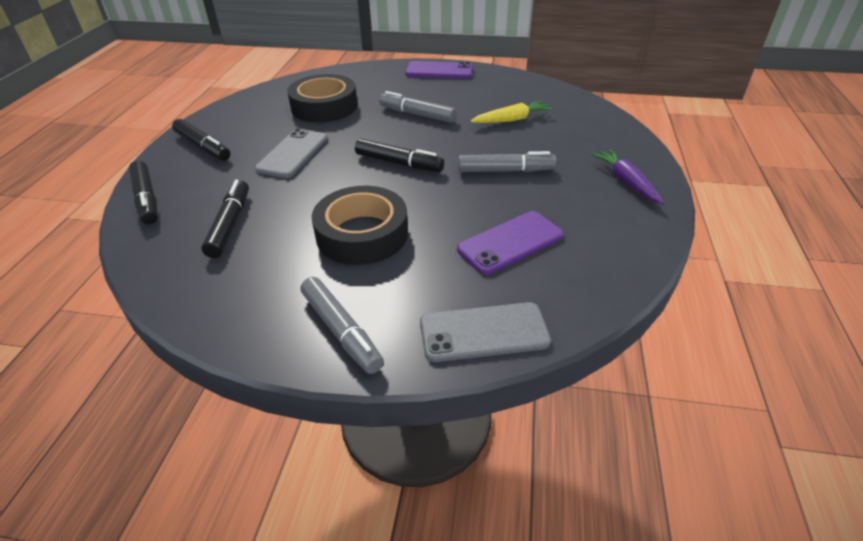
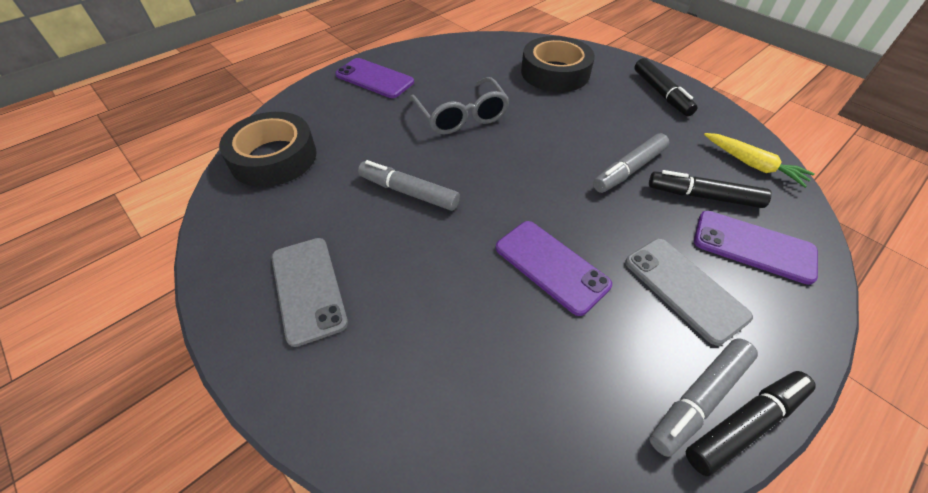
black marker: 4 -> 3
grey glasses: 0 -> 1
purple carrot: 1 -> 0
purple phone: 2 -> 3

